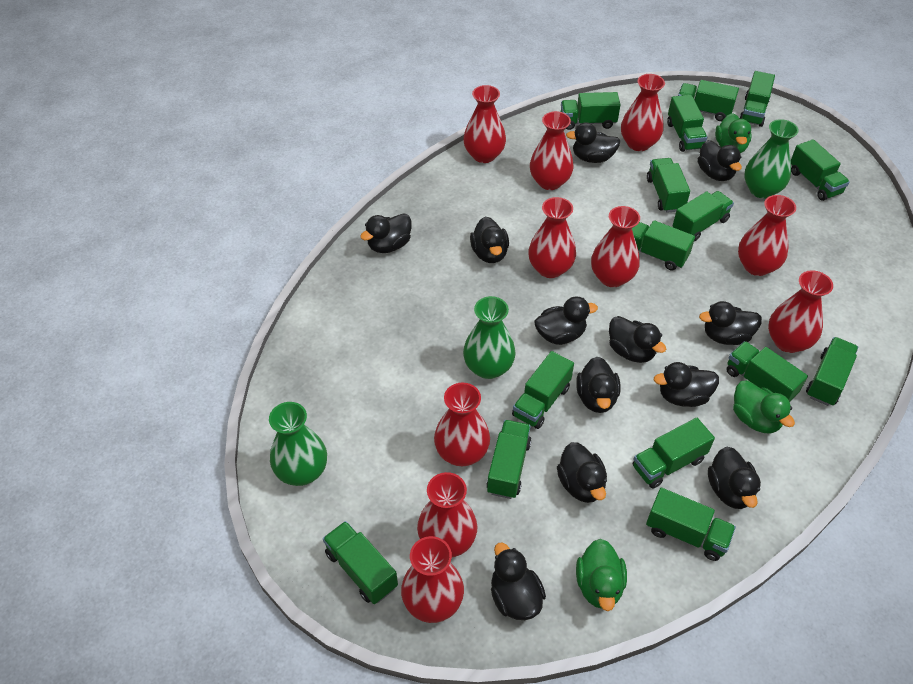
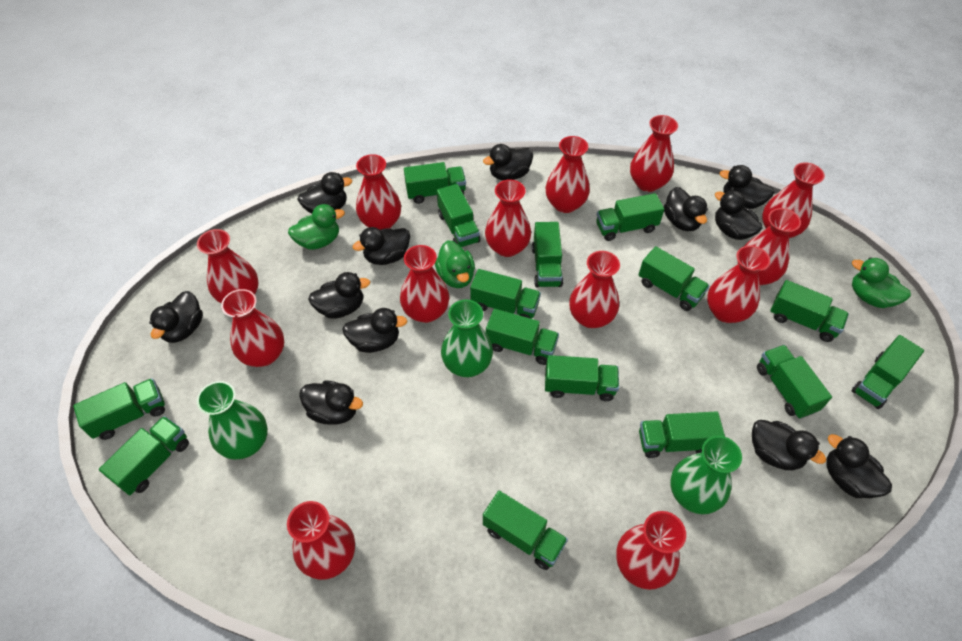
red vase: 10 -> 13

